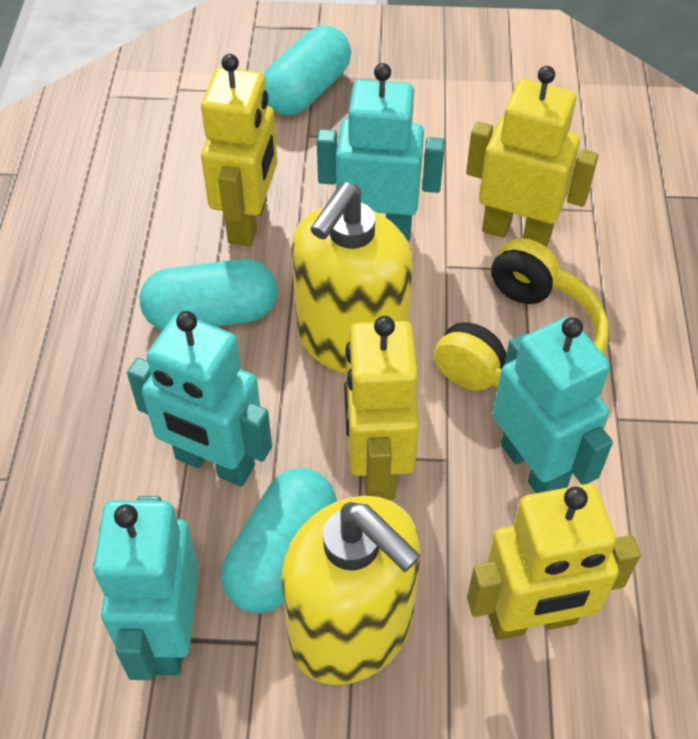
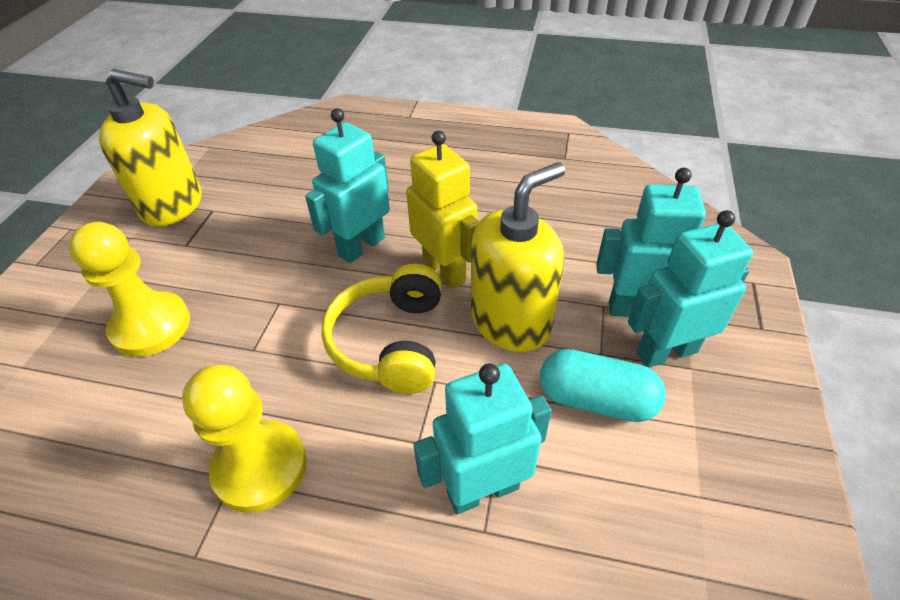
turquoise capsule: 3 -> 1
yellow pawn: 0 -> 2
yellow robot: 4 -> 1

